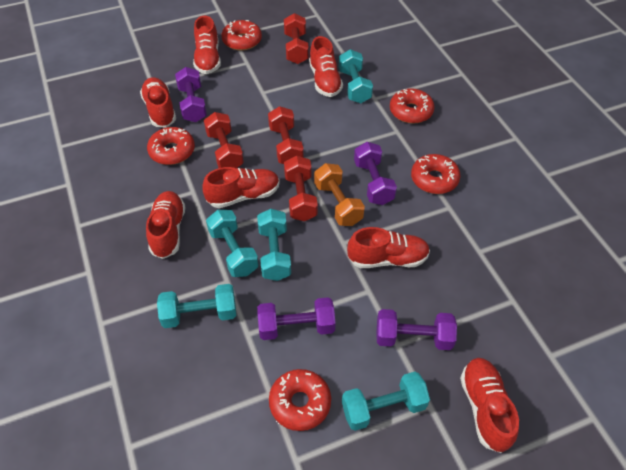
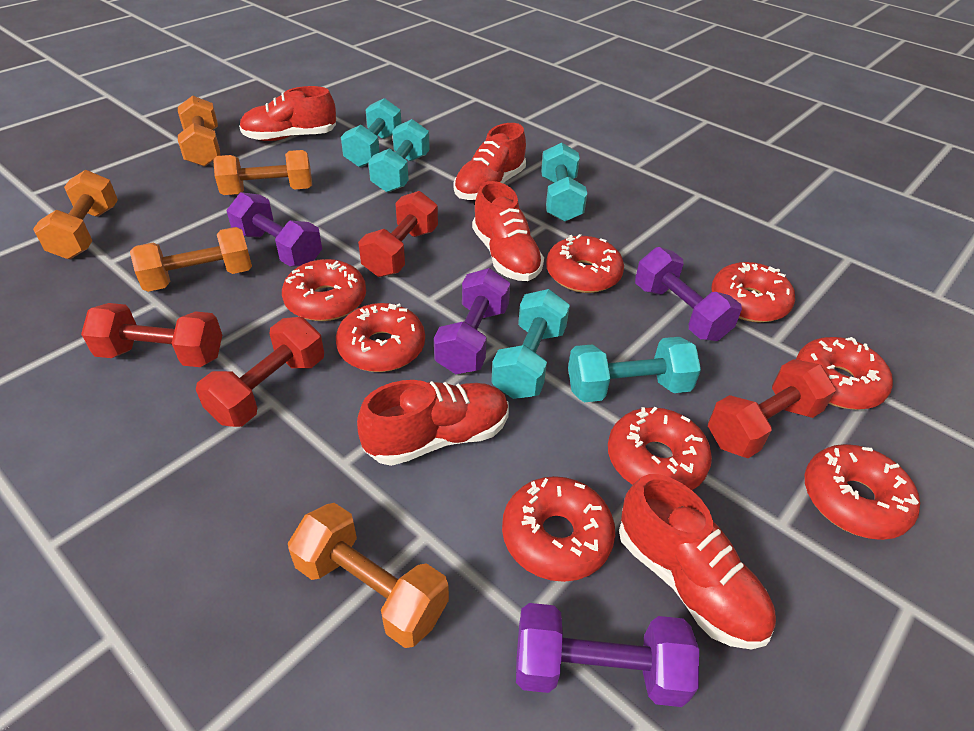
orange dumbbell: 1 -> 5
red donut: 5 -> 8
red shoe: 7 -> 5

